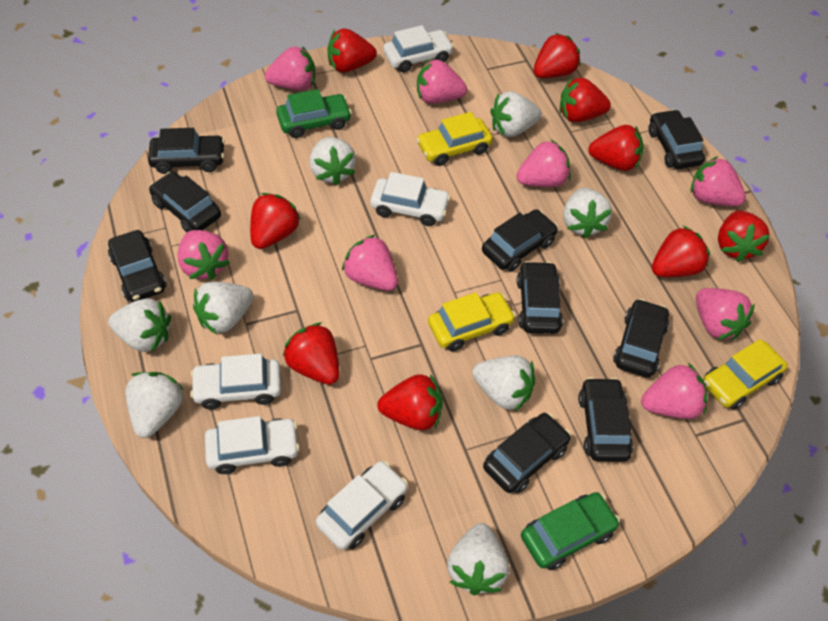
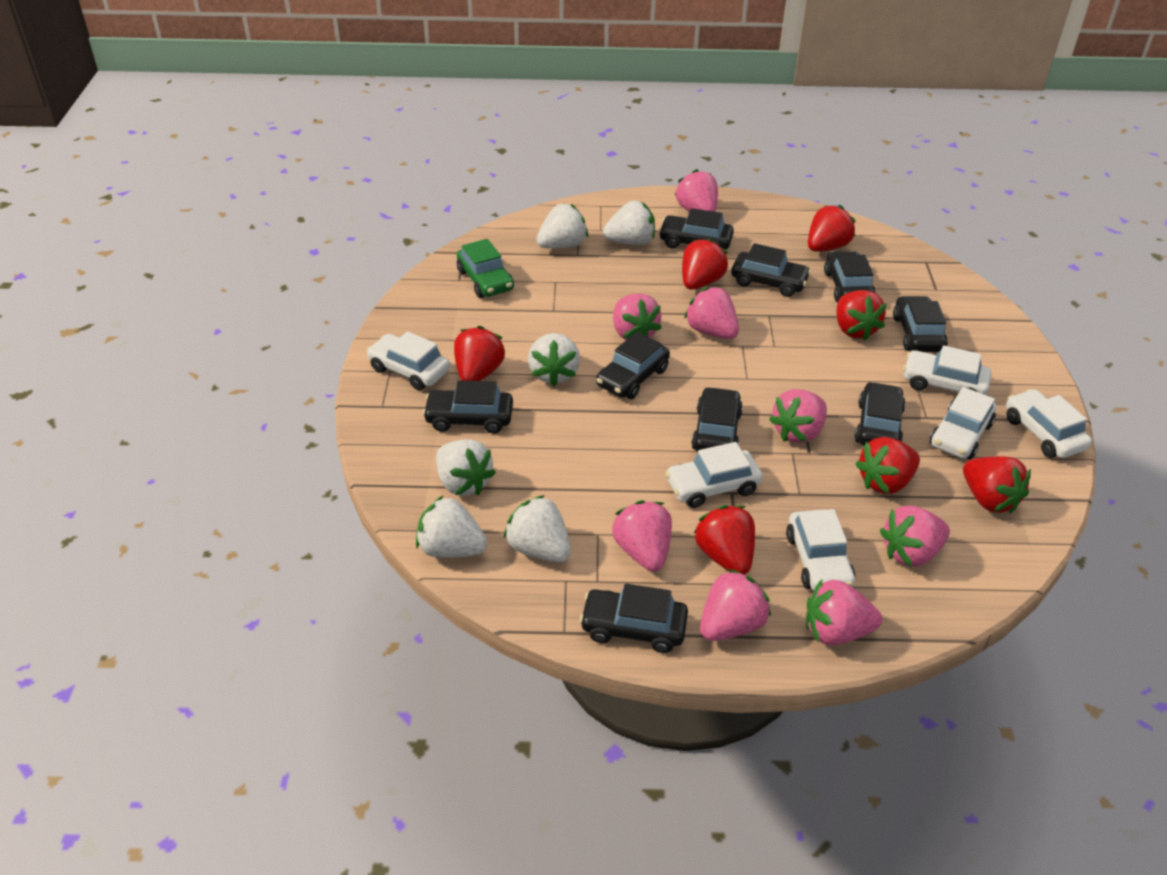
green car: 2 -> 1
red strawberry: 9 -> 7
white car: 5 -> 6
white strawberry: 8 -> 6
yellow car: 3 -> 0

